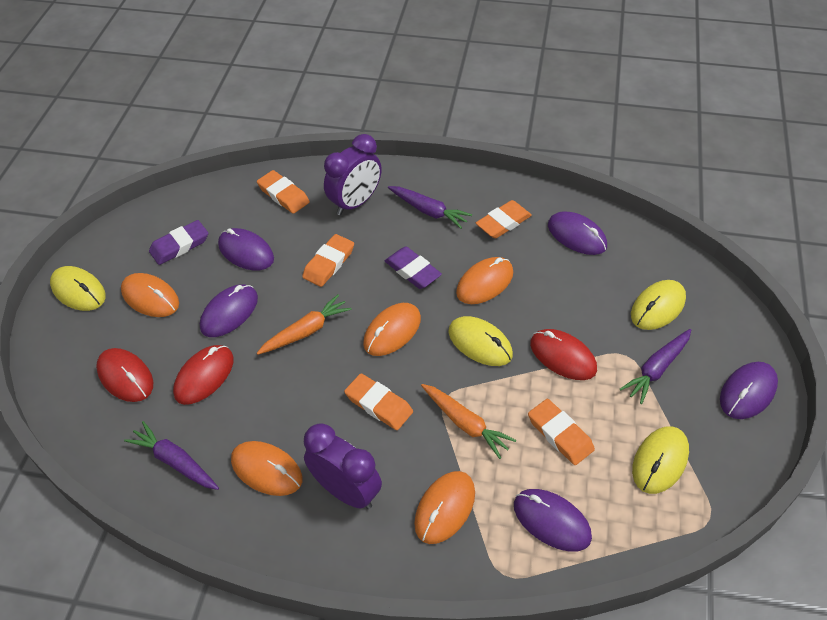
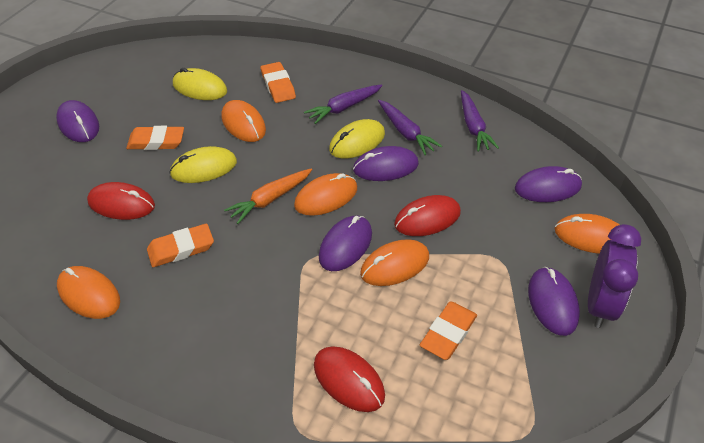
orange carrot: 2 -> 1
orange eraser: 5 -> 4
purple clock: 2 -> 1
purple eraser: 2 -> 0
yellow mouse: 4 -> 3

